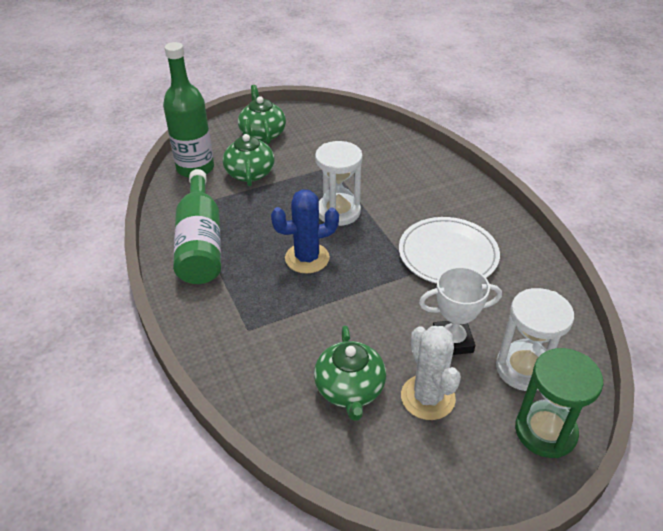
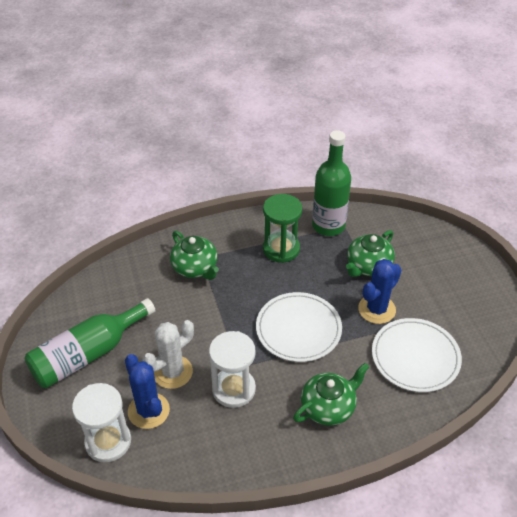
blue cactus: 1 -> 2
white plate: 1 -> 2
white trophy: 1 -> 0

